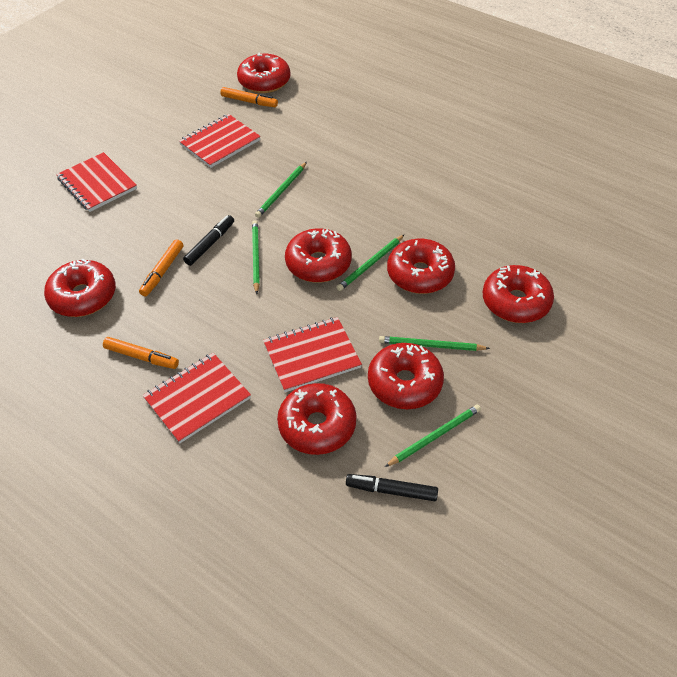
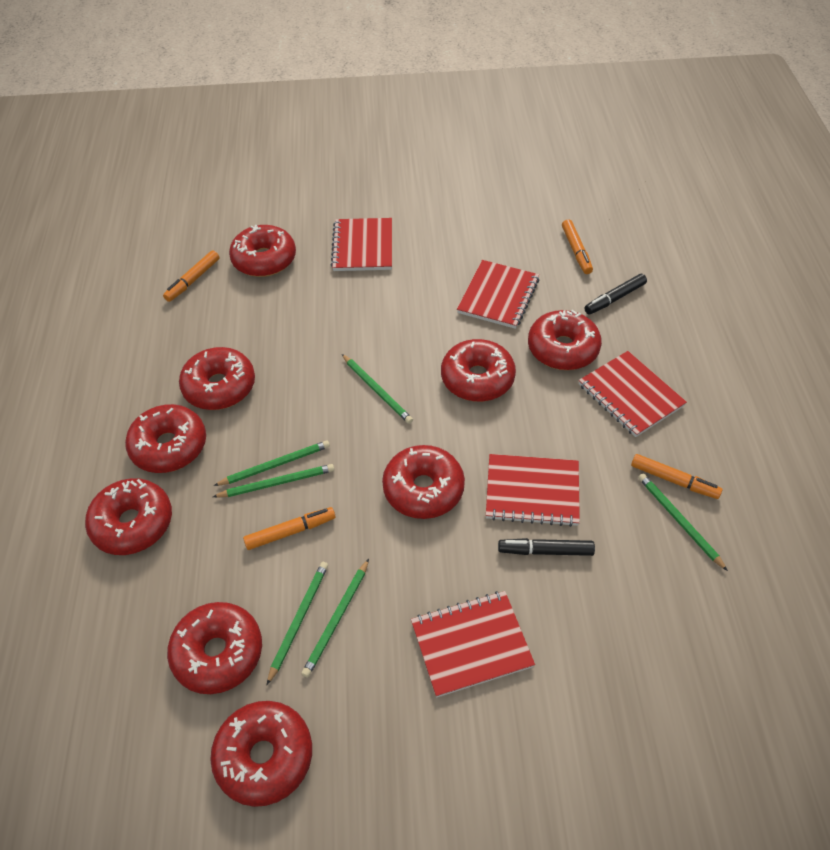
green pencil: 5 -> 6
orange marker: 3 -> 4
red donut: 7 -> 9
red notebook: 4 -> 5

